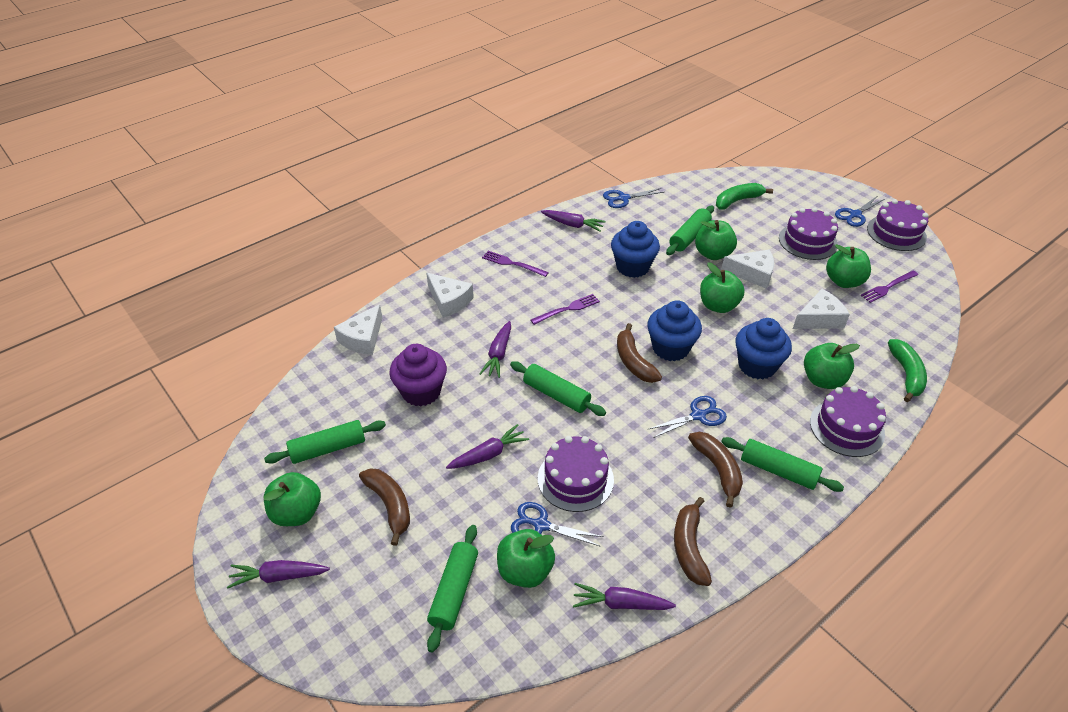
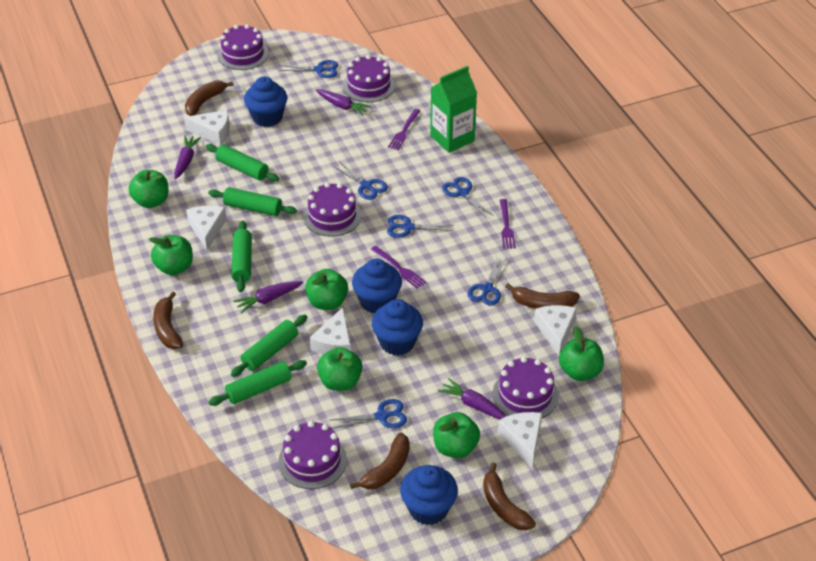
blue cupcake: 3 -> 4
blue scissors: 4 -> 6
brown banana: 4 -> 5
green banana: 2 -> 0
green carton: 0 -> 1
purple cake: 4 -> 5
purple carrot: 5 -> 4
purple cupcake: 1 -> 0
white cheese: 4 -> 5

